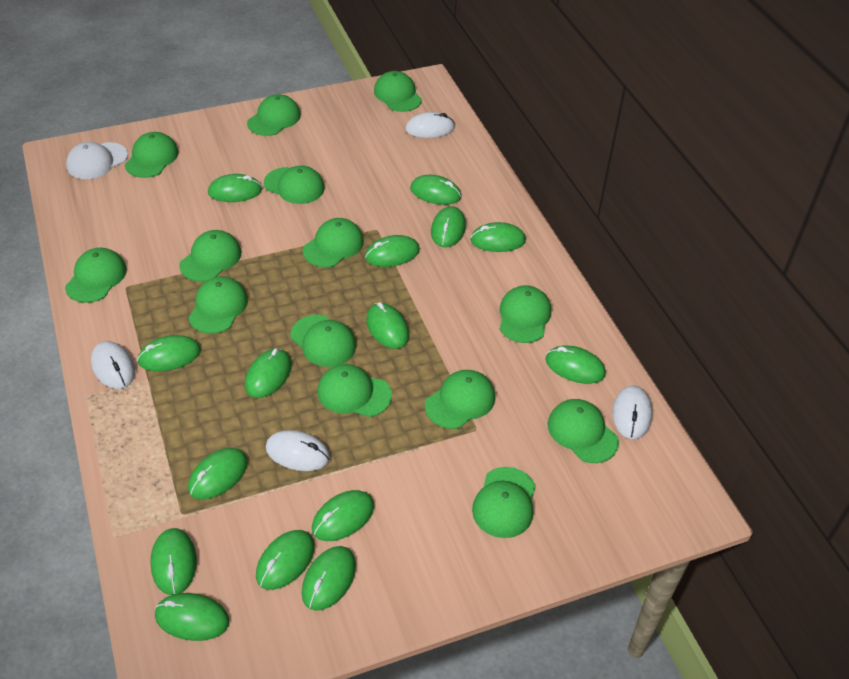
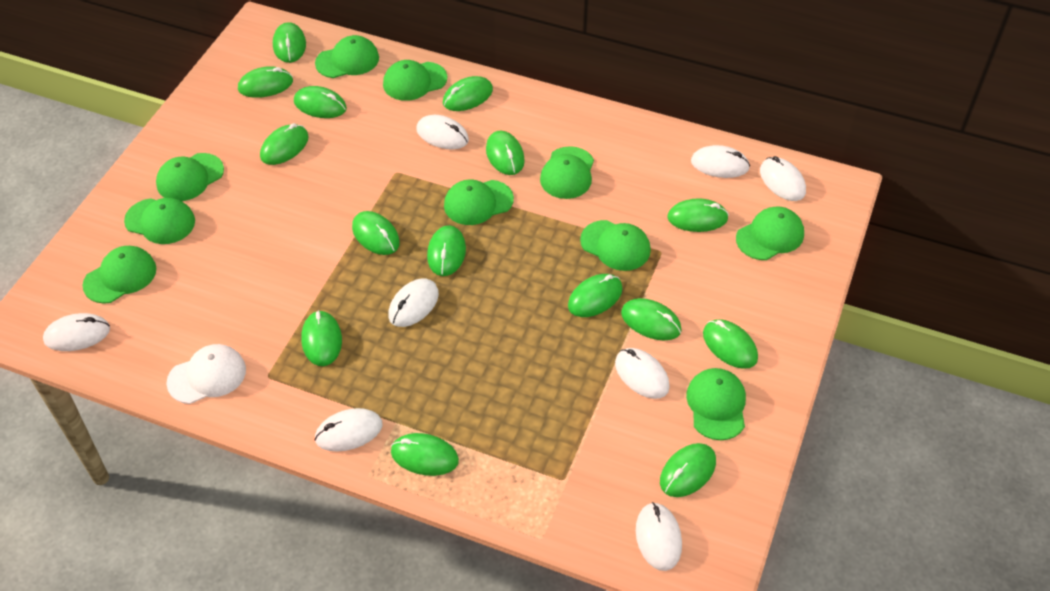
green cap: 14 -> 10
white mouse: 4 -> 8

